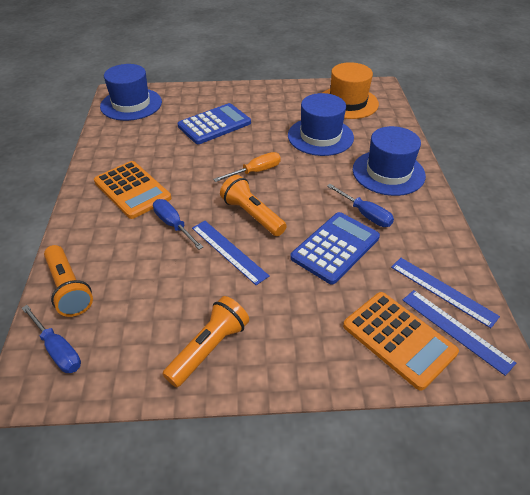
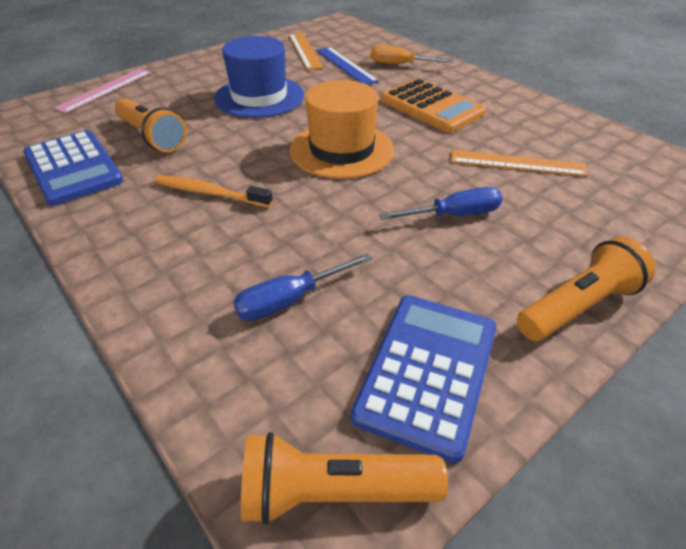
blue hat: 3 -> 1
blue ruler: 3 -> 1
blue screwdriver: 3 -> 2
orange calculator: 2 -> 1
orange ruler: 0 -> 2
orange toothbrush: 0 -> 1
pink ruler: 0 -> 1

